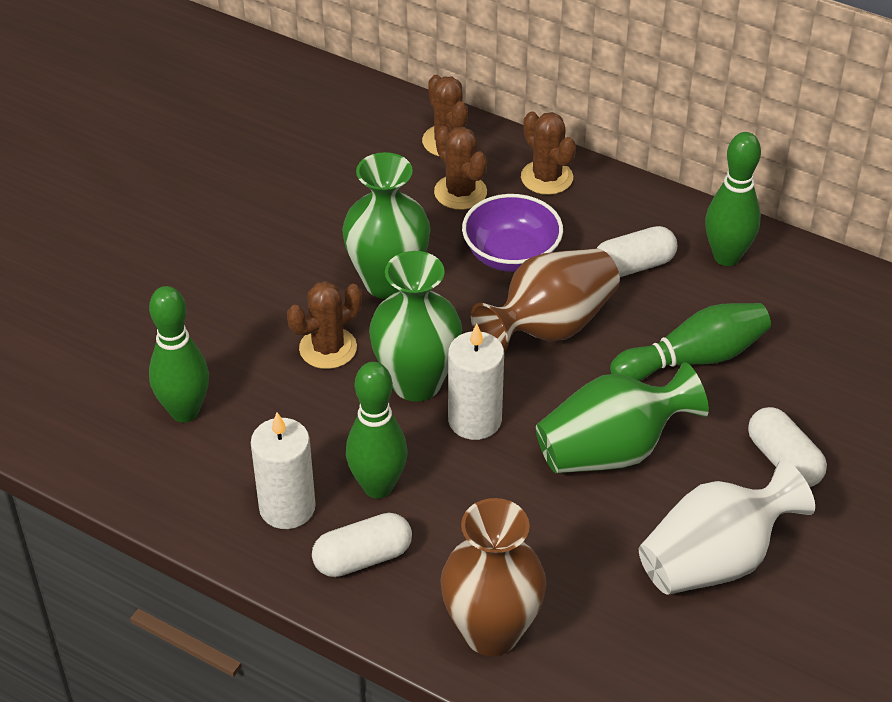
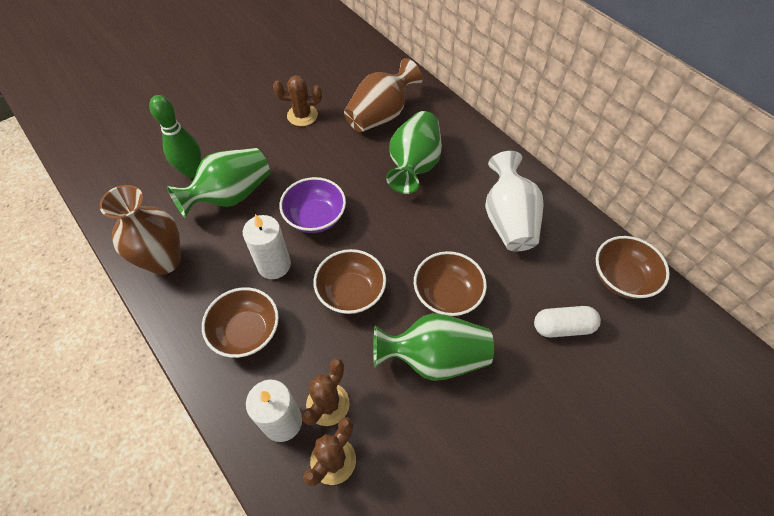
brown bowl: 0 -> 4
brown cactus: 4 -> 3
green bowling pin: 4 -> 1
white capsule: 3 -> 1

